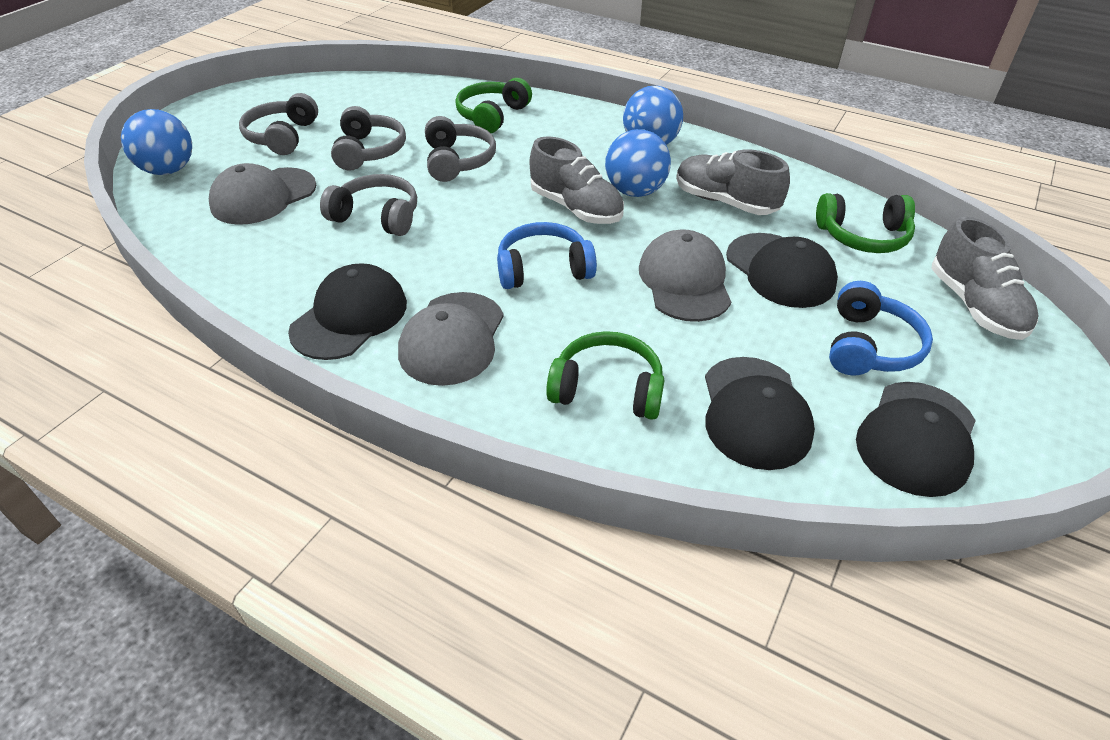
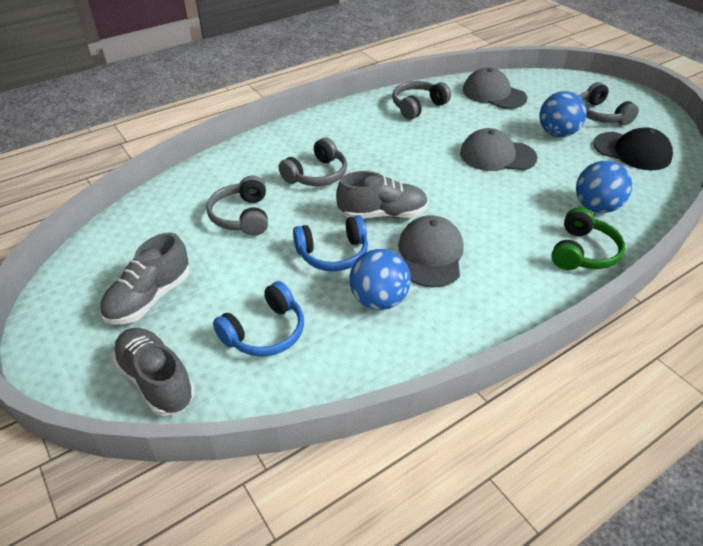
black cap: 4 -> 1
green headphones: 3 -> 1

